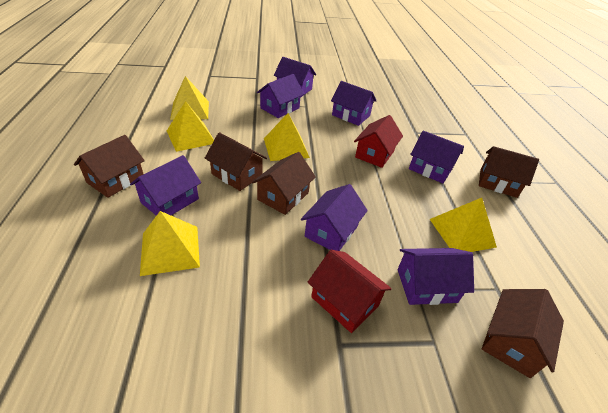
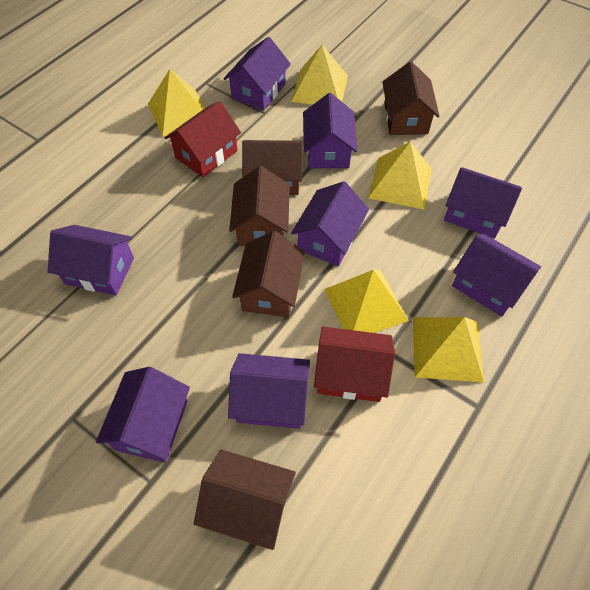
purple house: 7 -> 8

